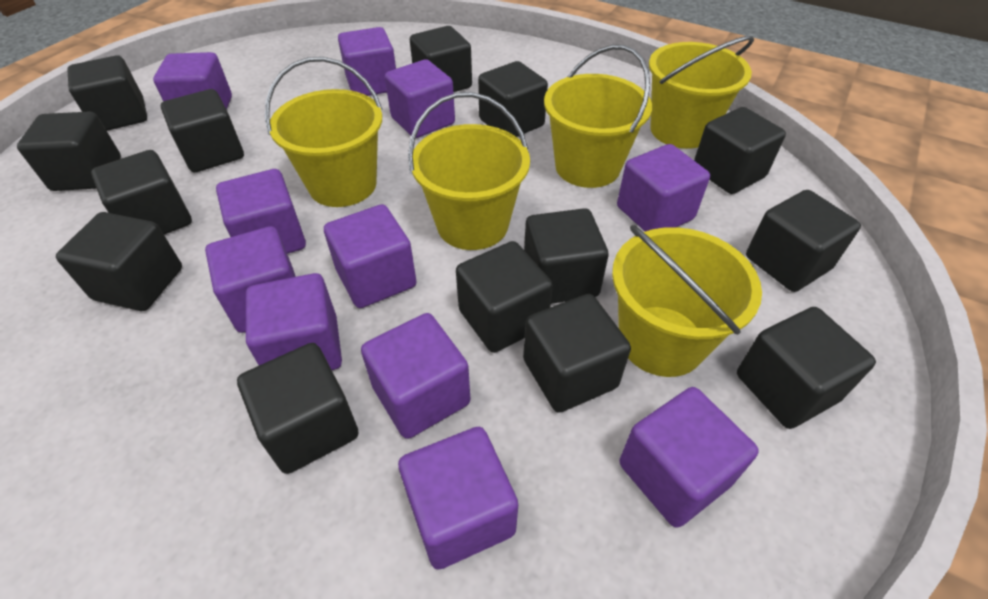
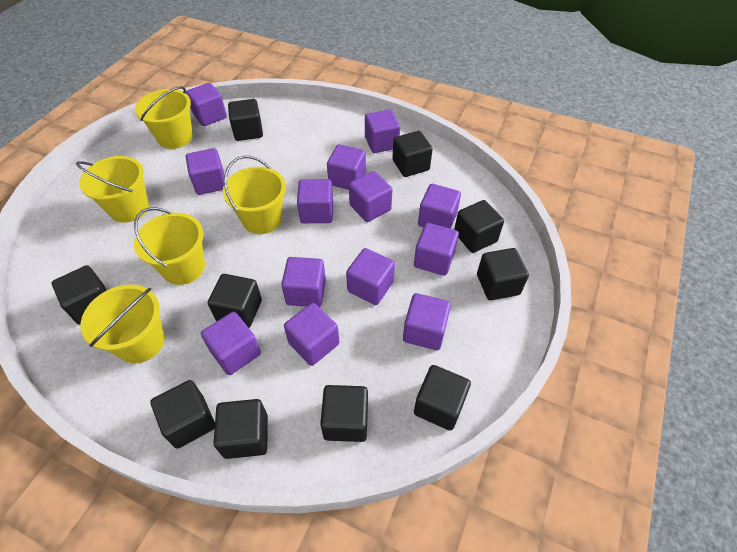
black cube: 14 -> 10
purple cube: 11 -> 13

